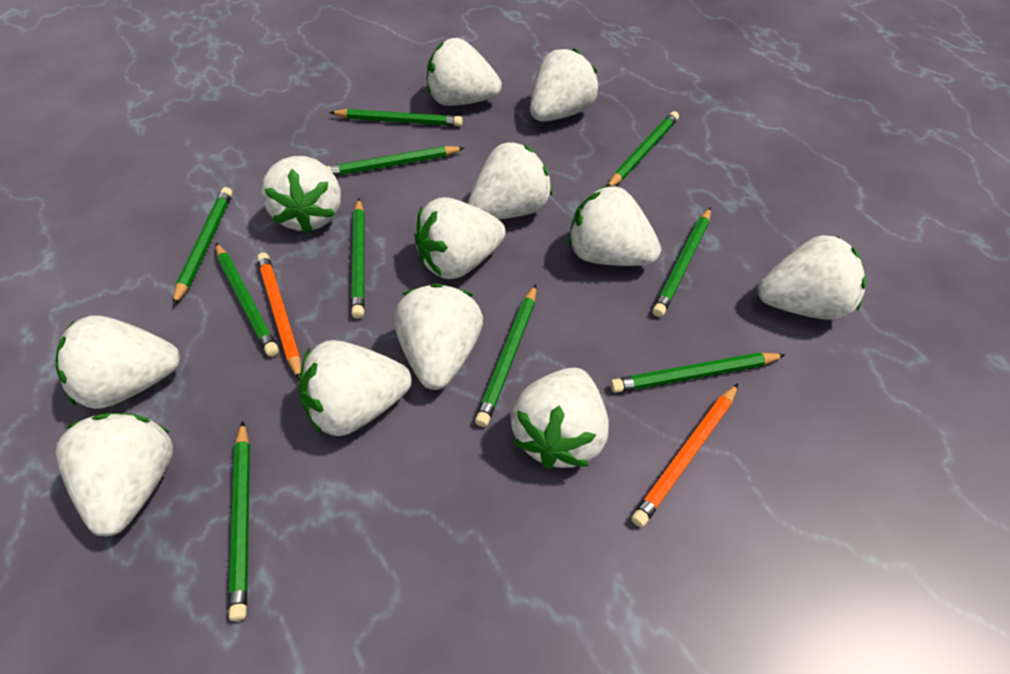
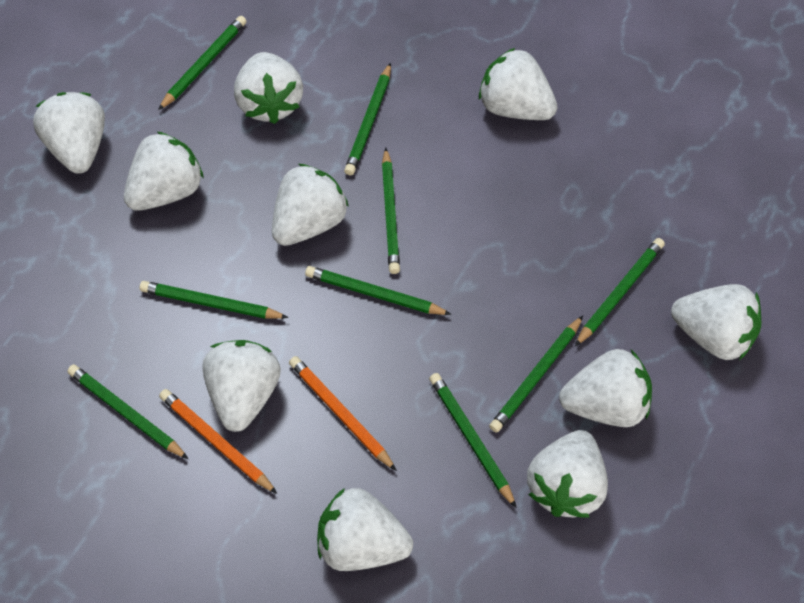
green pencil: 10 -> 9
white strawberry: 12 -> 10

